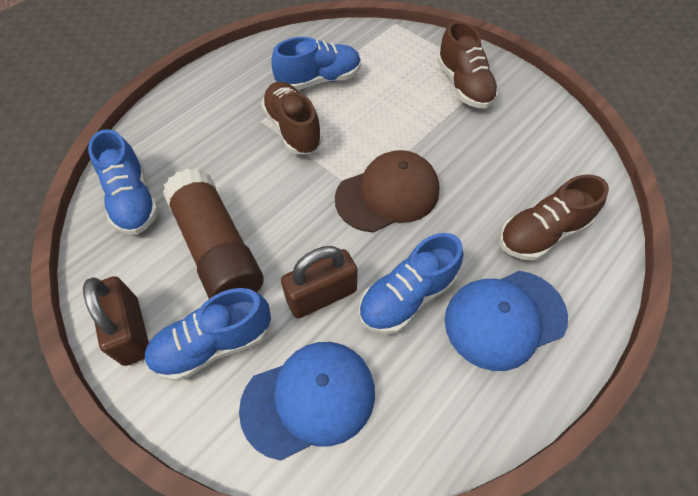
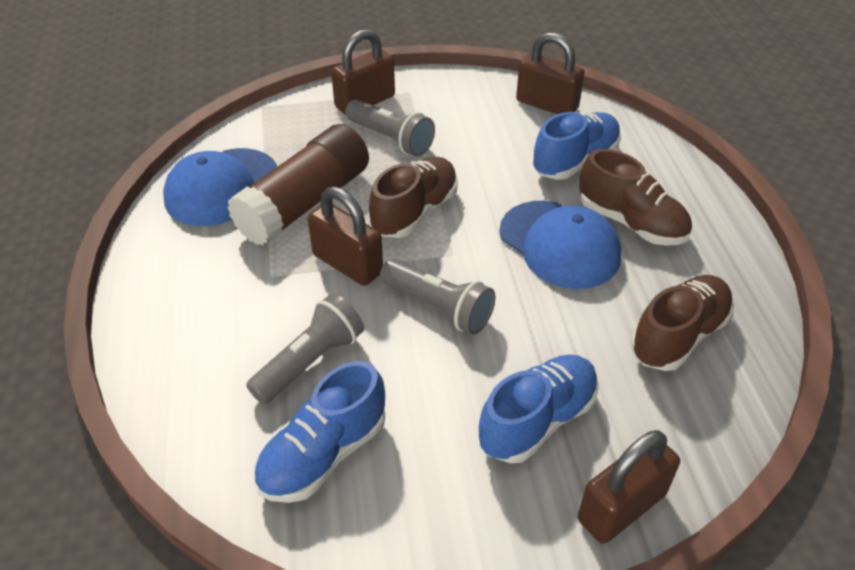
blue shoe: 4 -> 3
brown cap: 1 -> 0
brown padlock: 2 -> 4
grey flashlight: 0 -> 3

